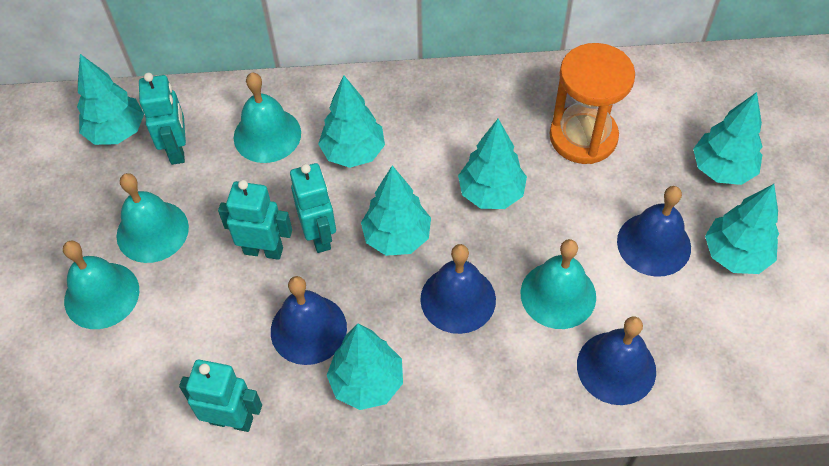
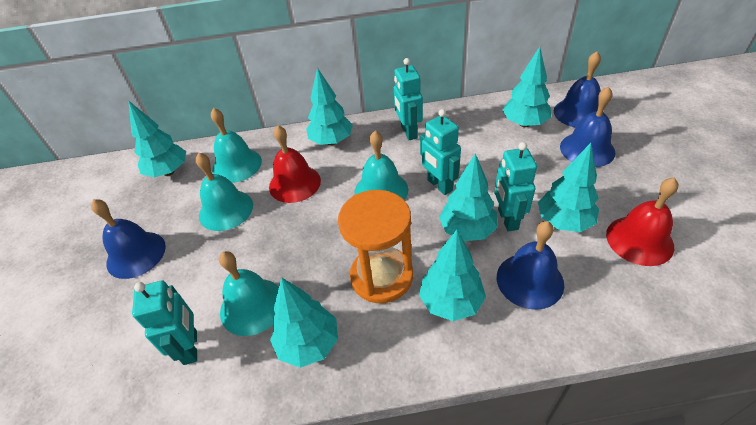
red bell: 0 -> 2

